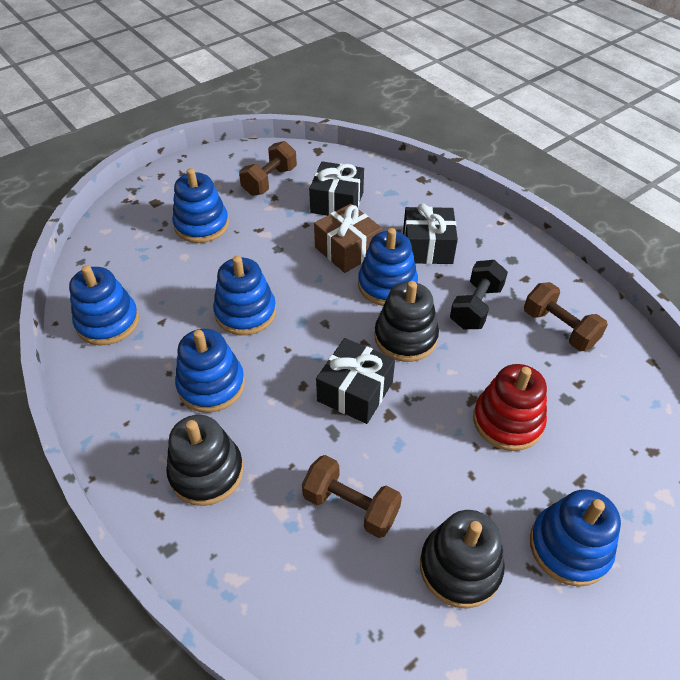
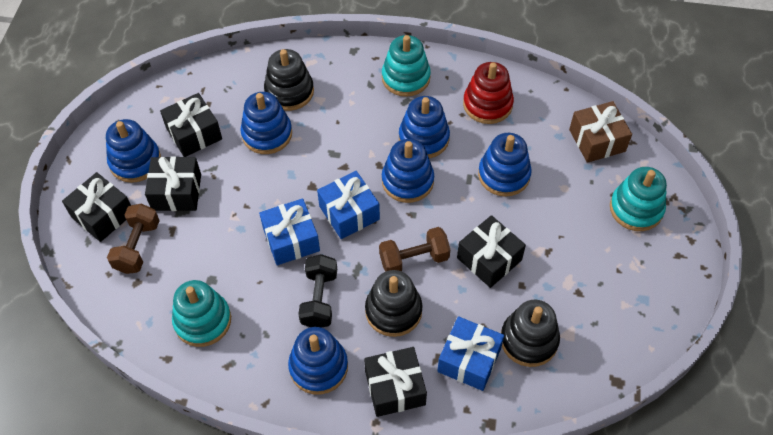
black gift: 3 -> 5
blue gift: 0 -> 3
brown dumbbell: 3 -> 2
turquoise stacking toy: 0 -> 3

